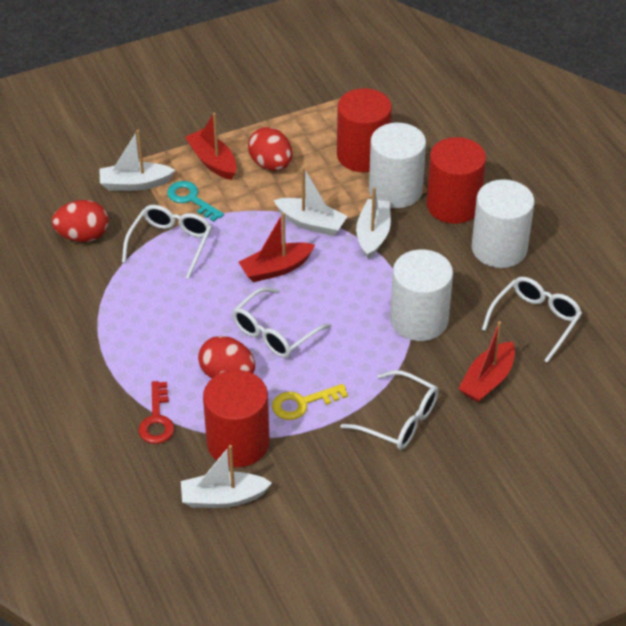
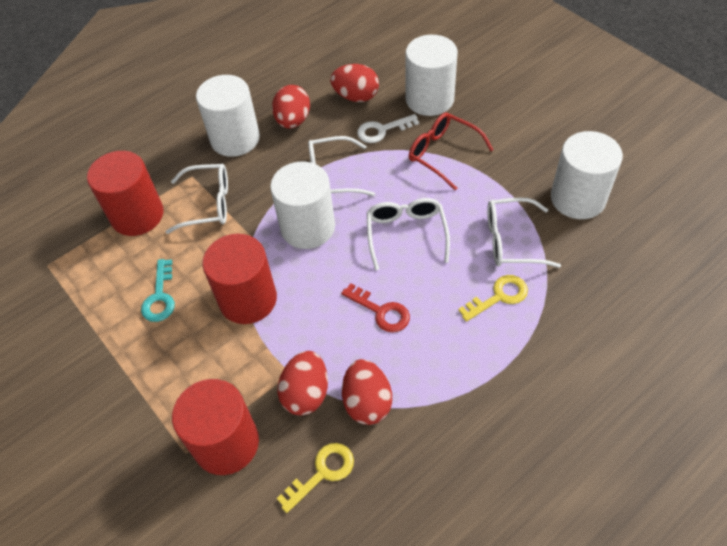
red boat: 3 -> 0
red egg: 3 -> 4
red glasses: 0 -> 1
white boat: 4 -> 0
white cylinder: 3 -> 4
white key: 0 -> 1
yellow key: 1 -> 2

